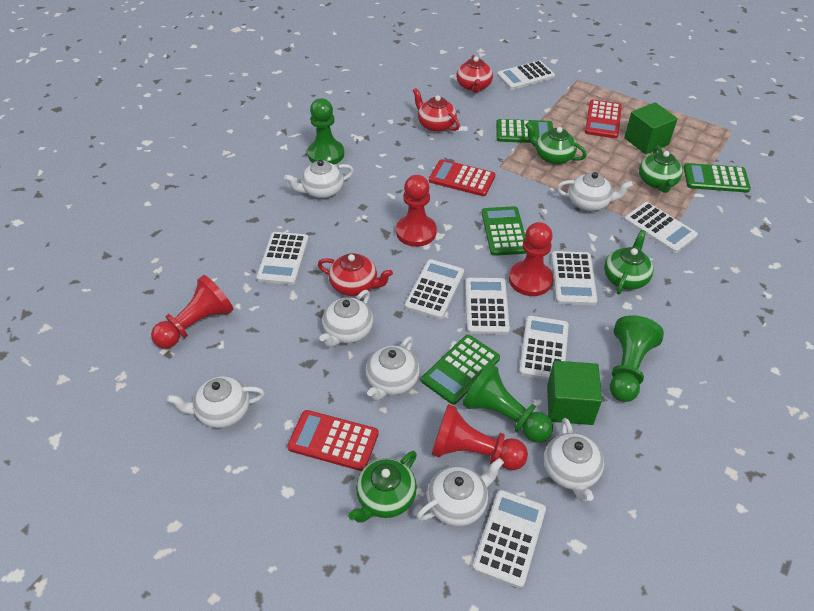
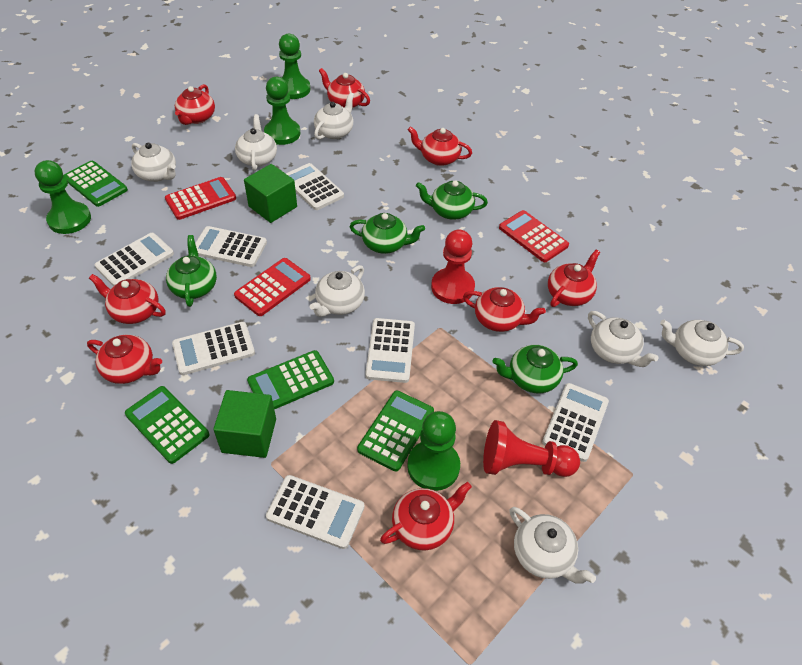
green pawn: 3 -> 4
red pawn: 4 -> 2
red teapot: 3 -> 8
white calculator: 8 -> 7

